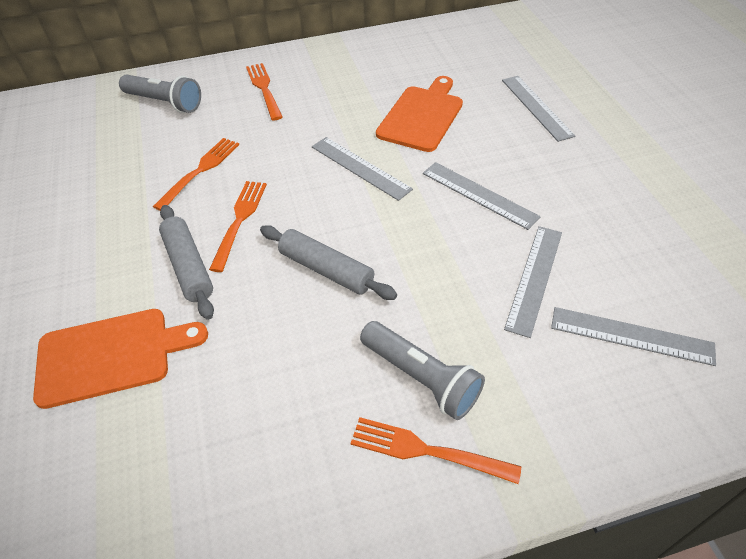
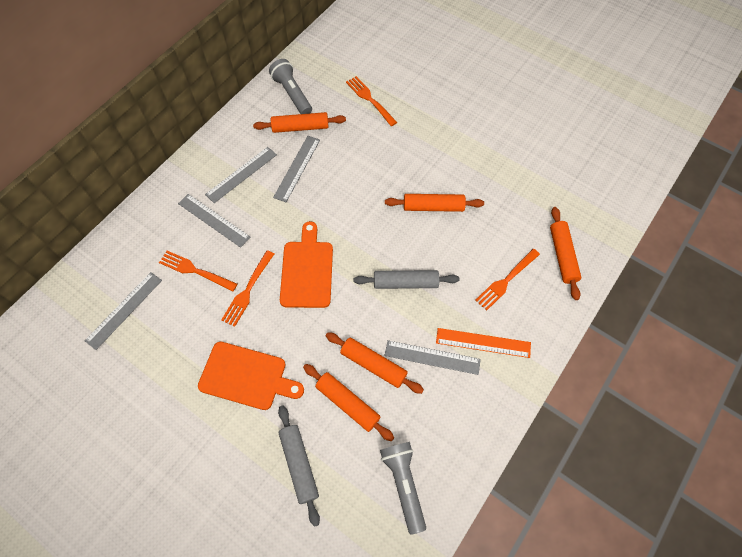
orange rolling pin: 0 -> 5
orange ruler: 0 -> 1

